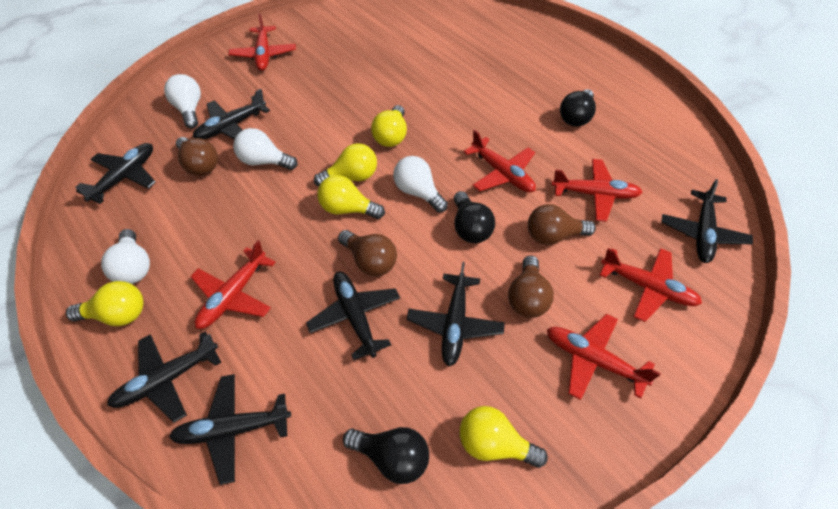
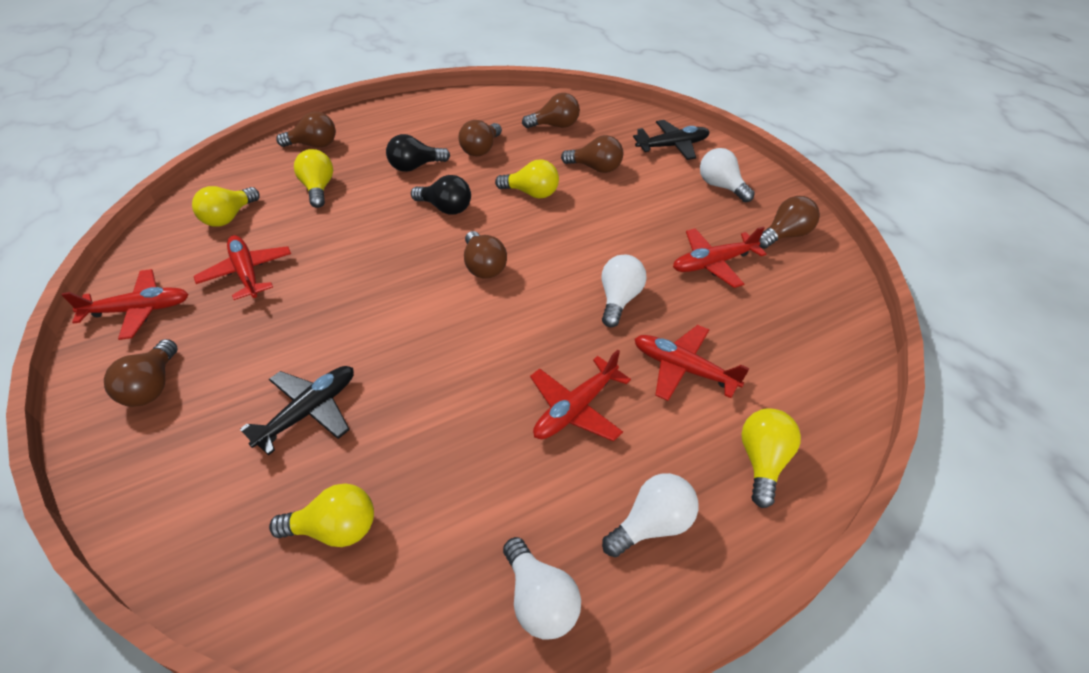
black light bulb: 3 -> 2
black plane: 7 -> 2
brown light bulb: 4 -> 7
red plane: 6 -> 5

